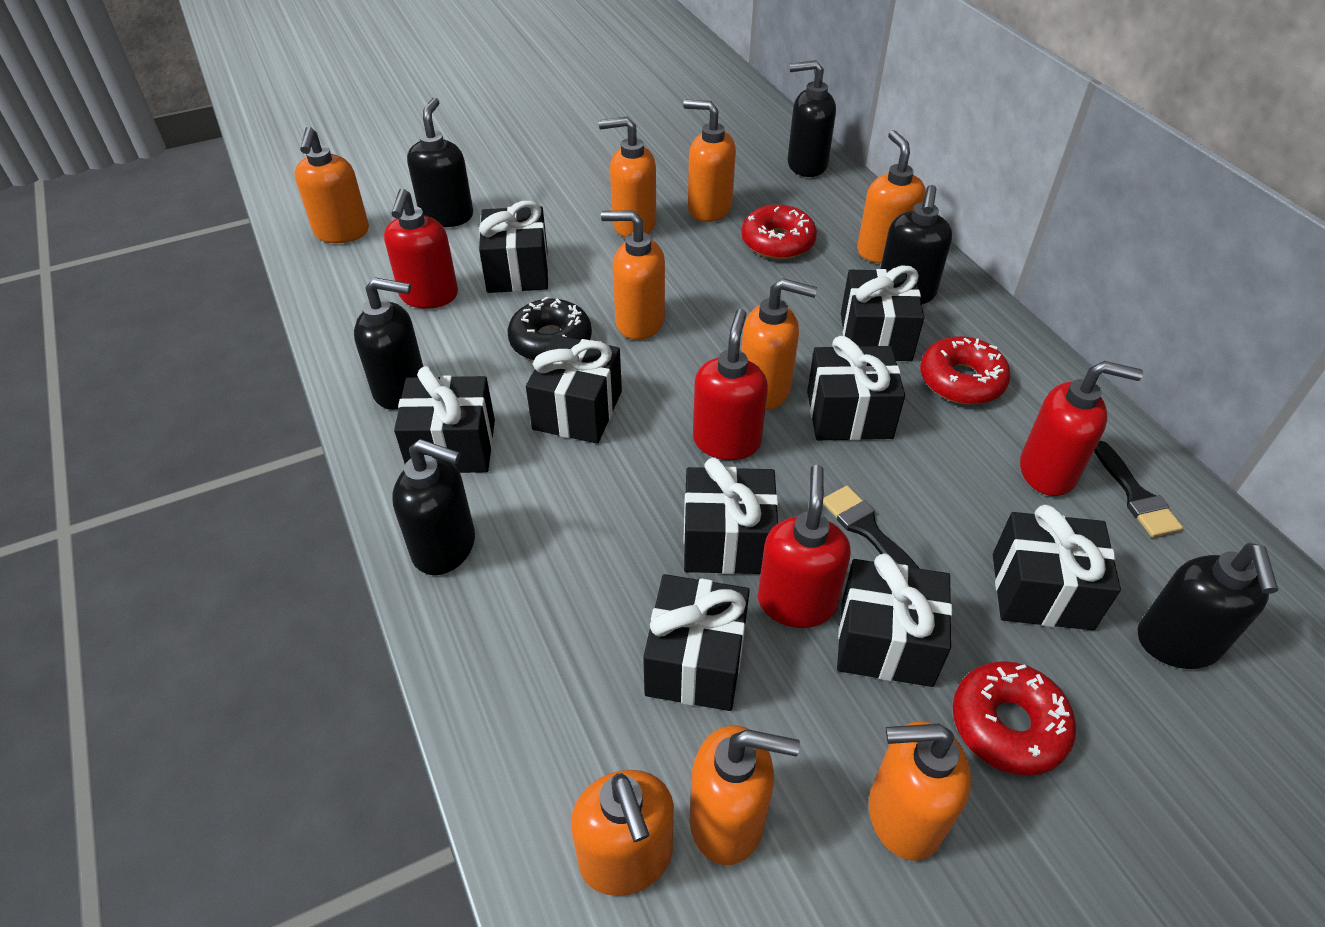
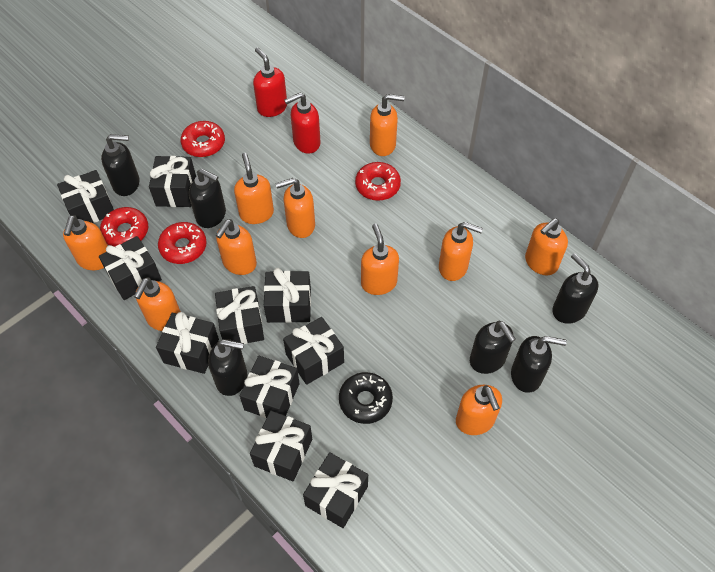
black brush: 2 -> 0
black gift: 9 -> 10
orange soap dispenser: 9 -> 10
red donut: 3 -> 4
red soap dispenser: 4 -> 2

